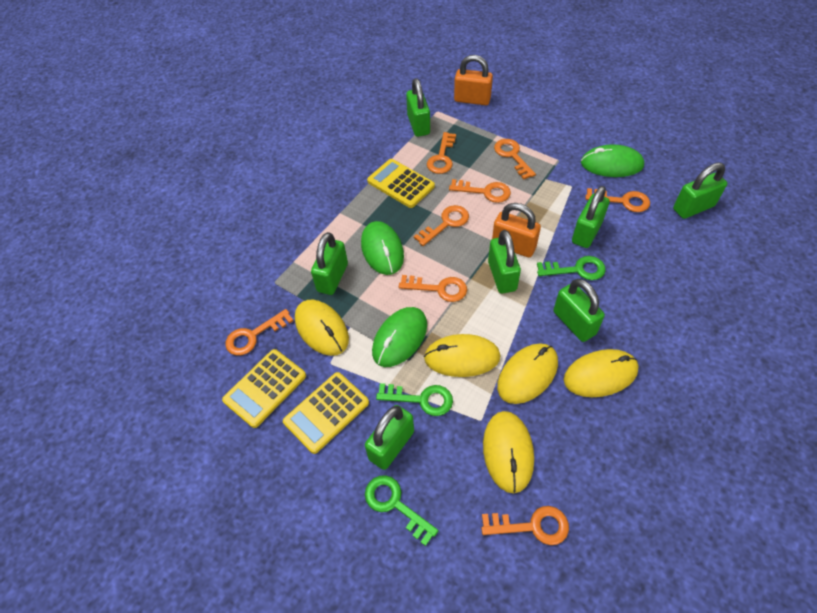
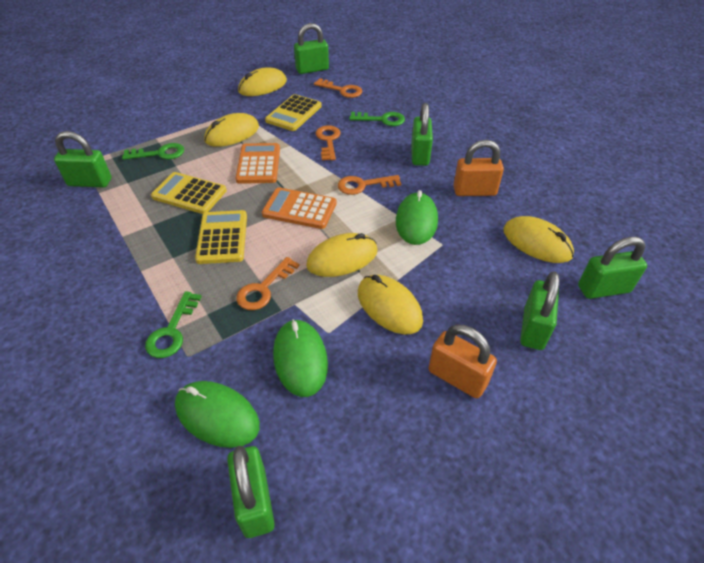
green padlock: 7 -> 6
orange calculator: 0 -> 2
orange key: 8 -> 4

